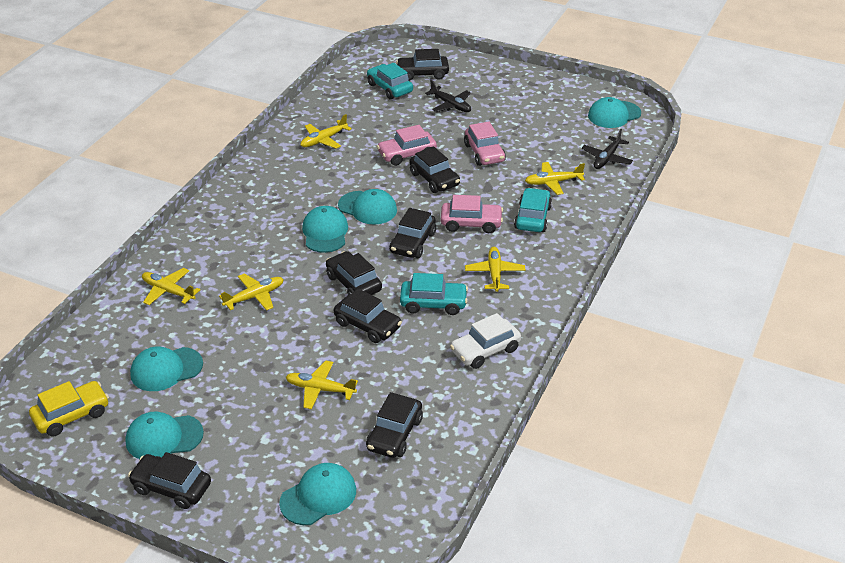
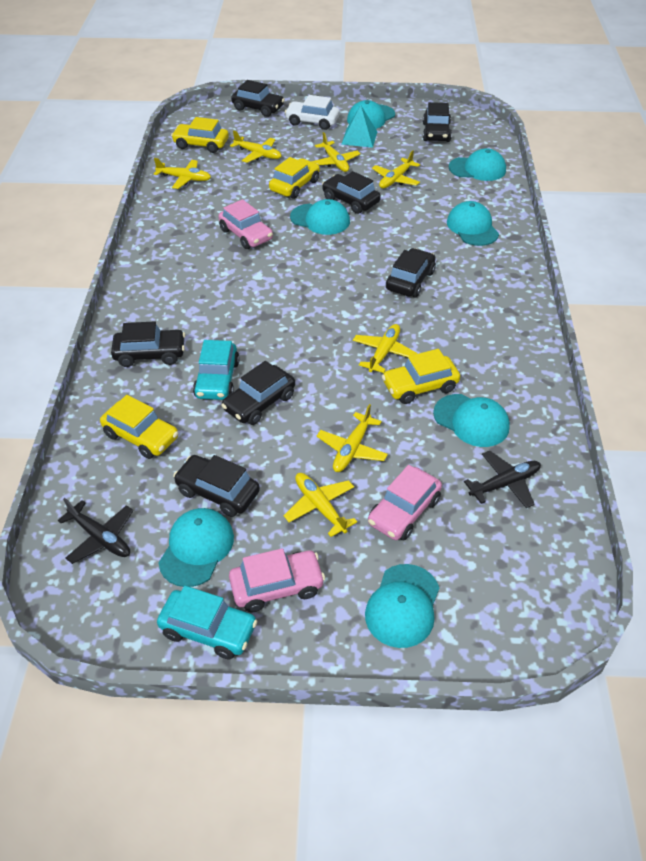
turquoise cap: 6 -> 7
turquoise car: 3 -> 2
turquoise pyramid: 0 -> 1
yellow car: 1 -> 4
yellow plane: 6 -> 7

